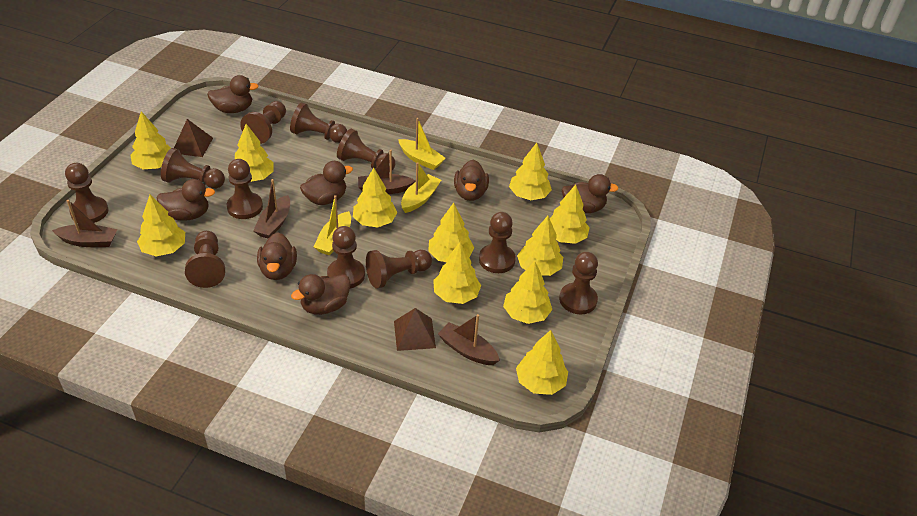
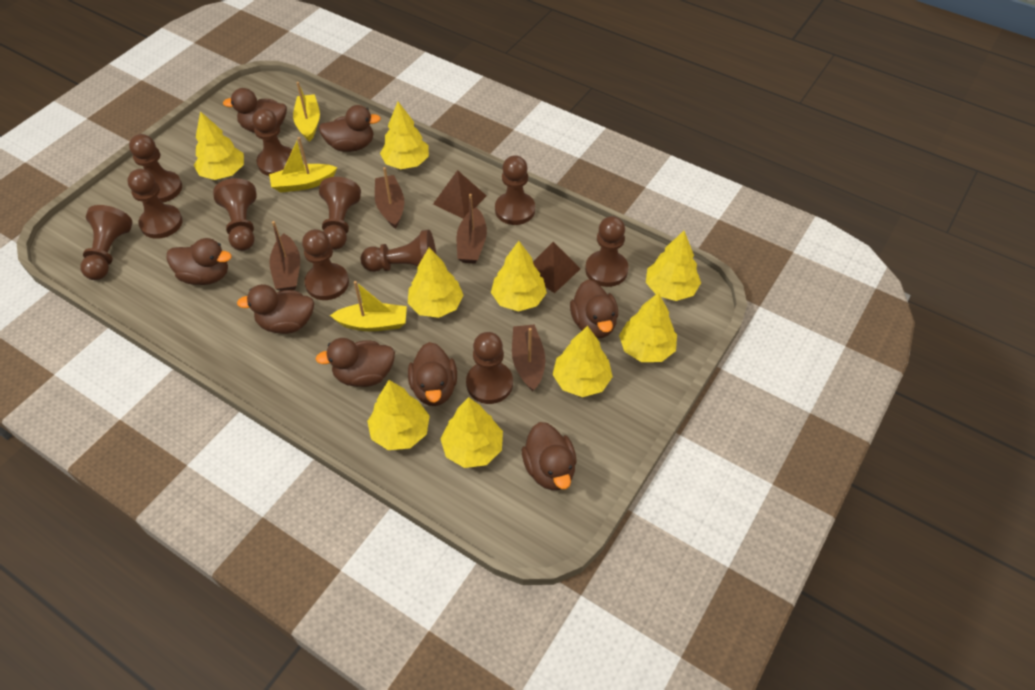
brown duck: 7 -> 8
yellow tree: 11 -> 9

